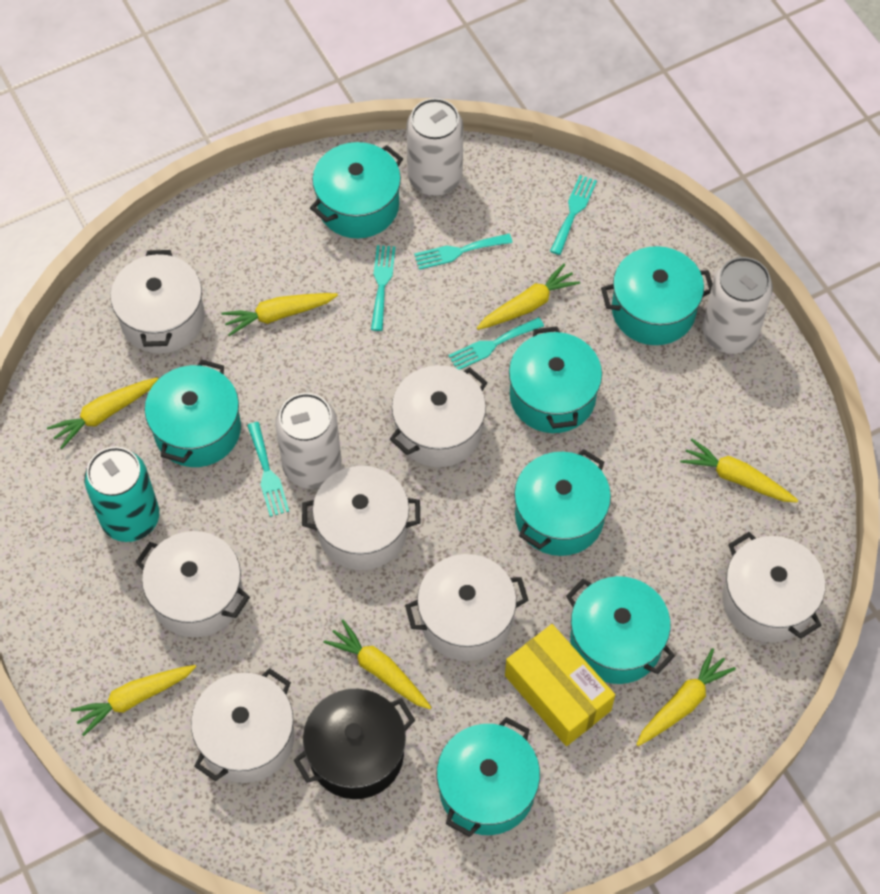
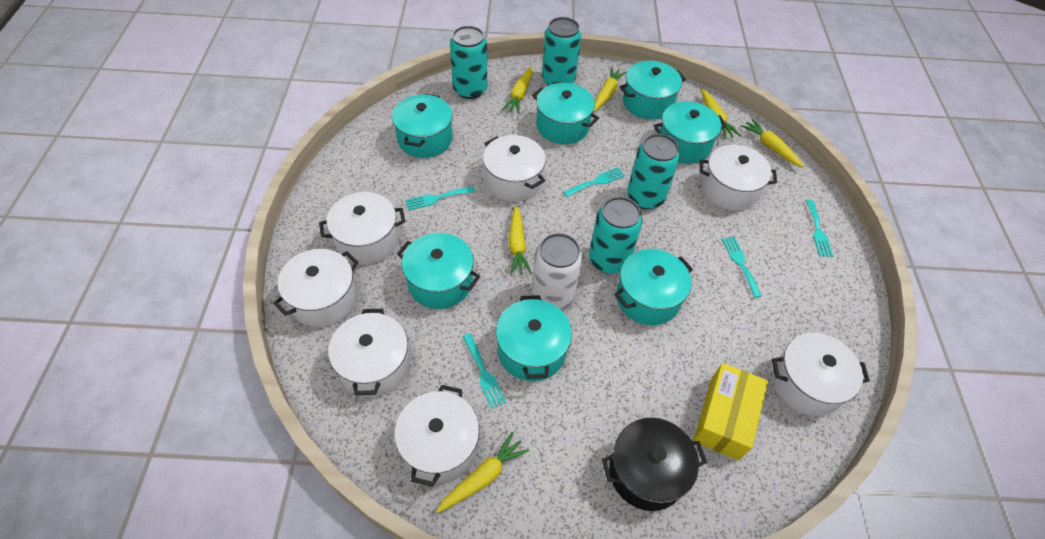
turquoise can: 1 -> 4
white can: 3 -> 1
yellow carrot: 7 -> 6

